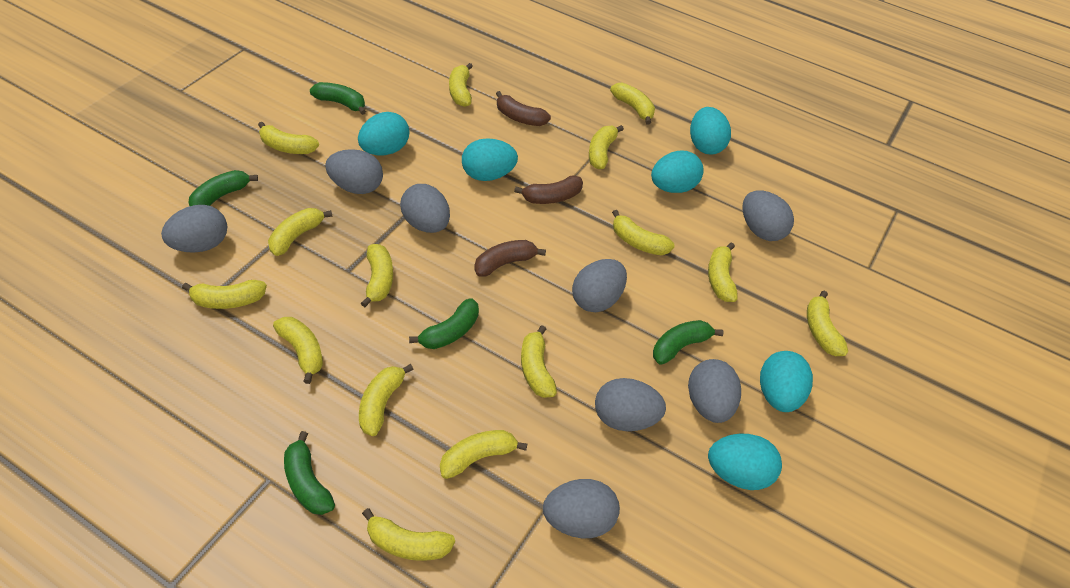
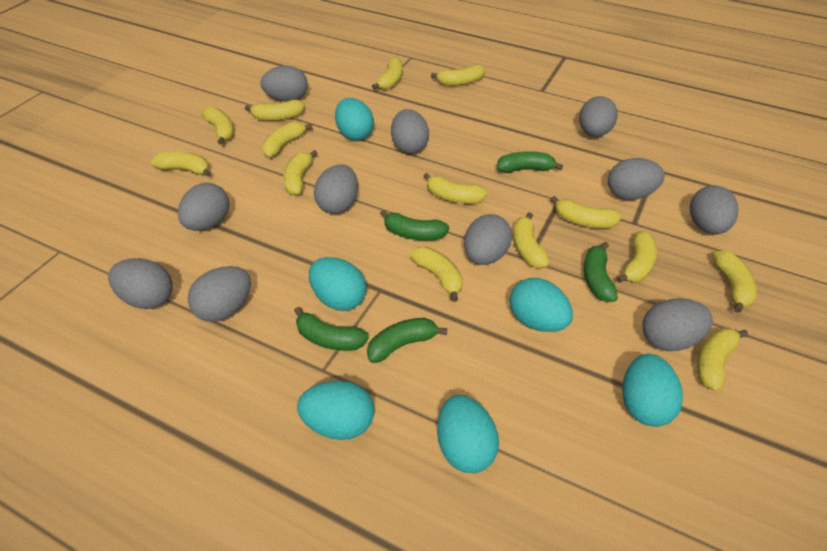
brown banana: 3 -> 0
grey egg: 8 -> 11
yellow banana: 15 -> 14

